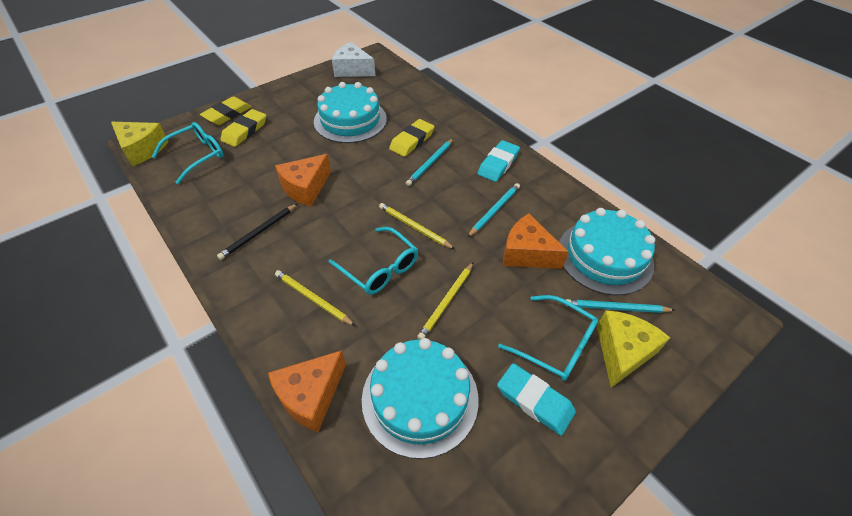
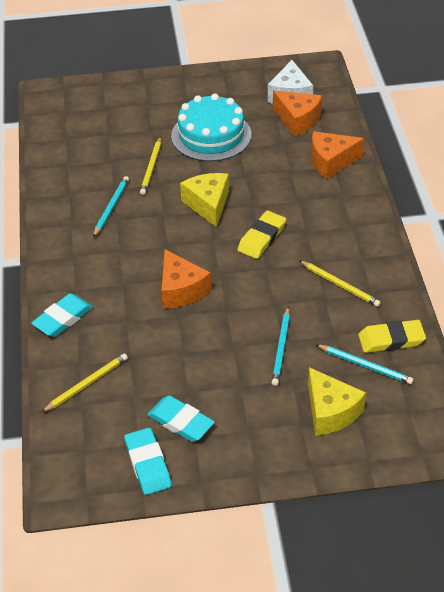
black pencil: 1 -> 0
turquoise cake: 3 -> 1
turquoise eraser: 2 -> 3
turquoise glasses: 3 -> 0
yellow eraser: 3 -> 2

